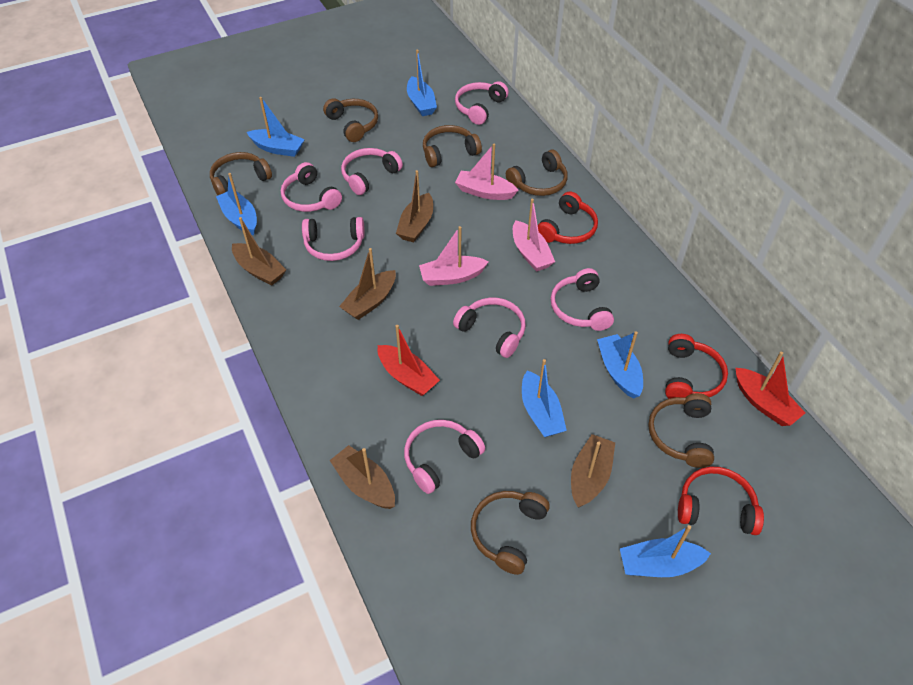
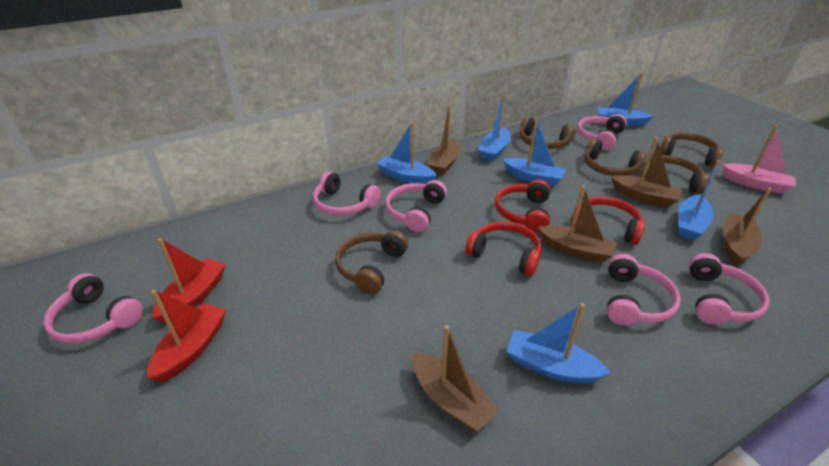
brown headphones: 6 -> 5
pink boat: 3 -> 1
pink headphones: 7 -> 6

